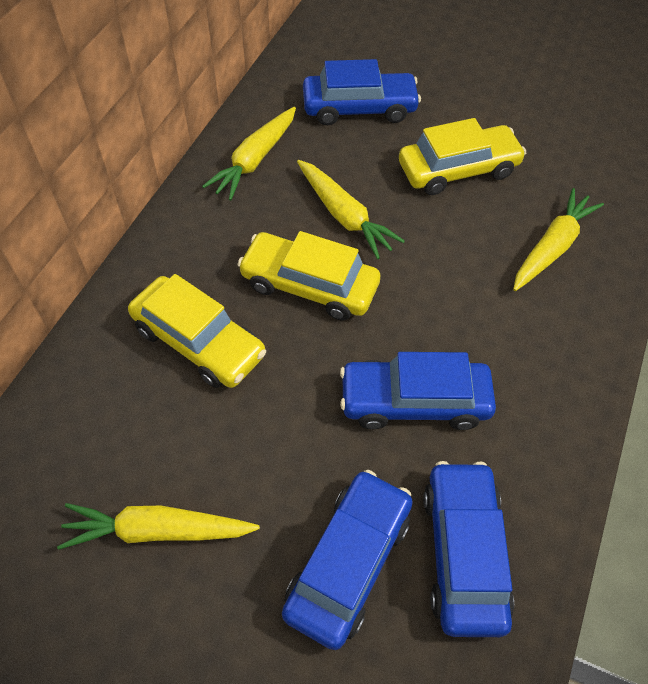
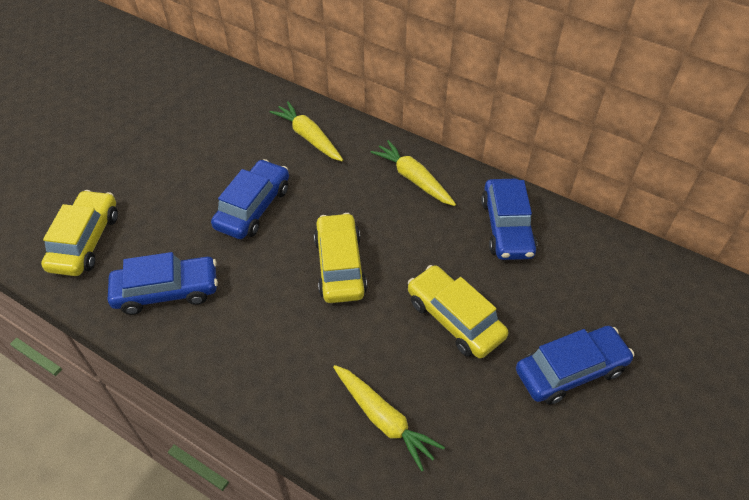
yellow carrot: 4 -> 3

